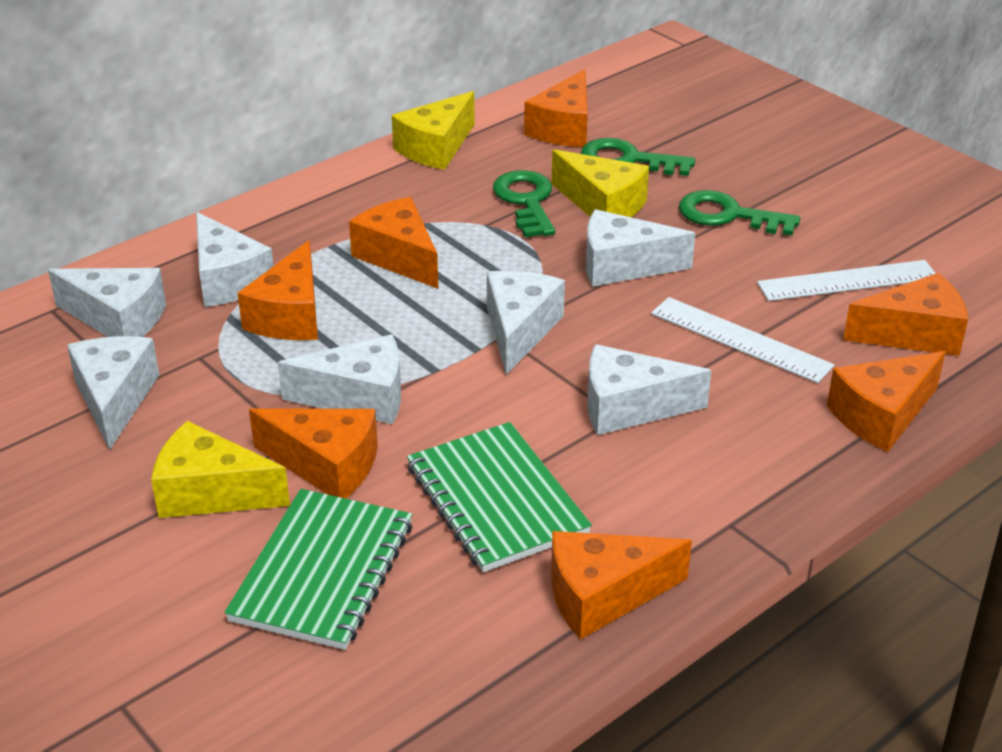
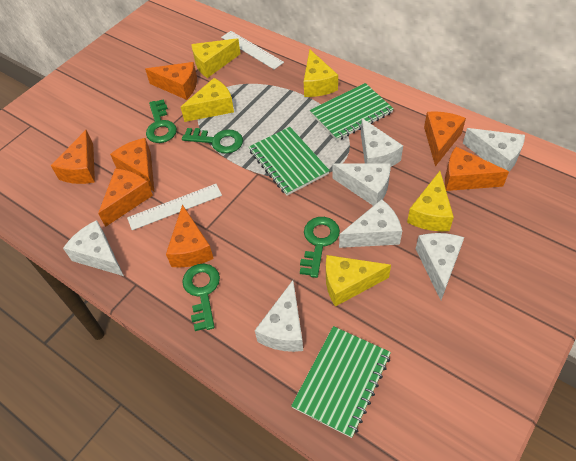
green key: 3 -> 4
green notebook: 2 -> 3
yellow cheese: 3 -> 5

